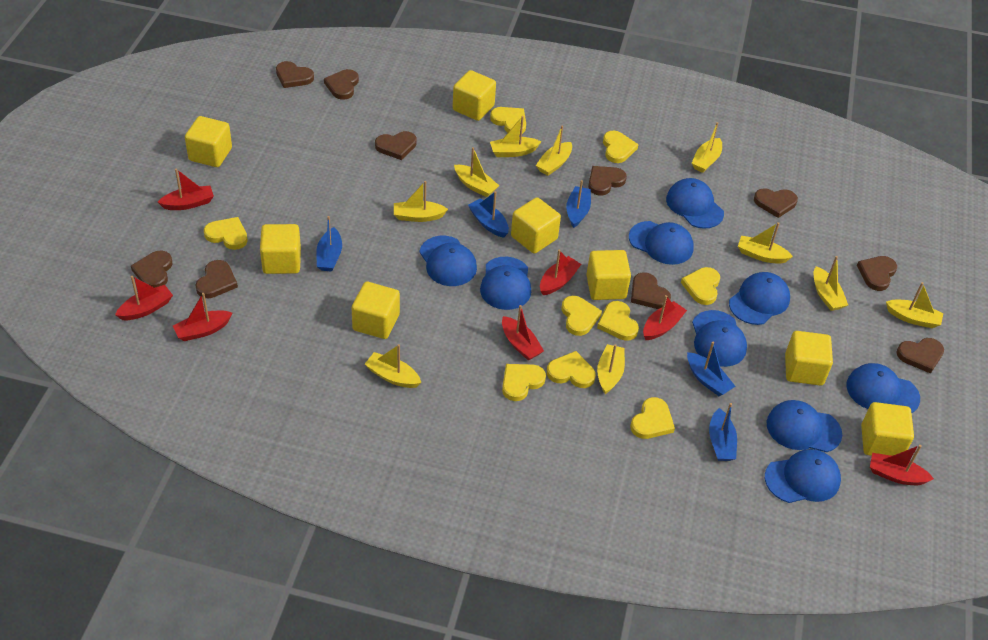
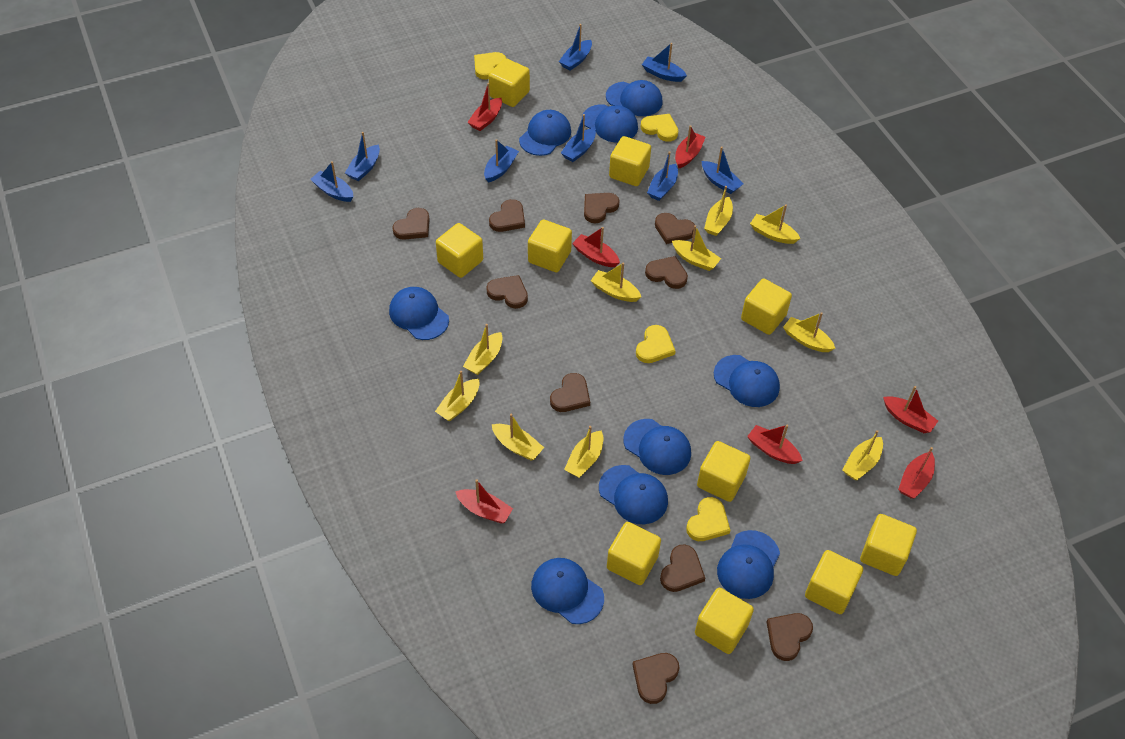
blue boat: 5 -> 8
yellow cube: 8 -> 10
yellow heart: 9 -> 4

